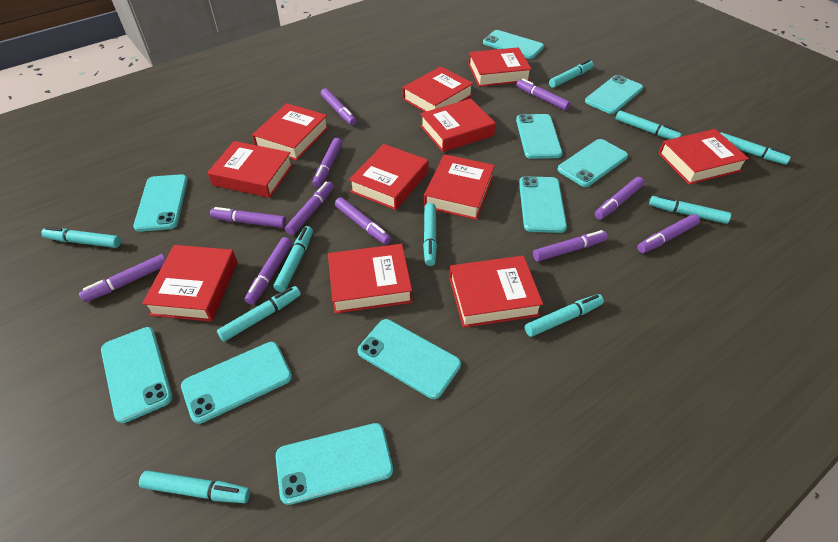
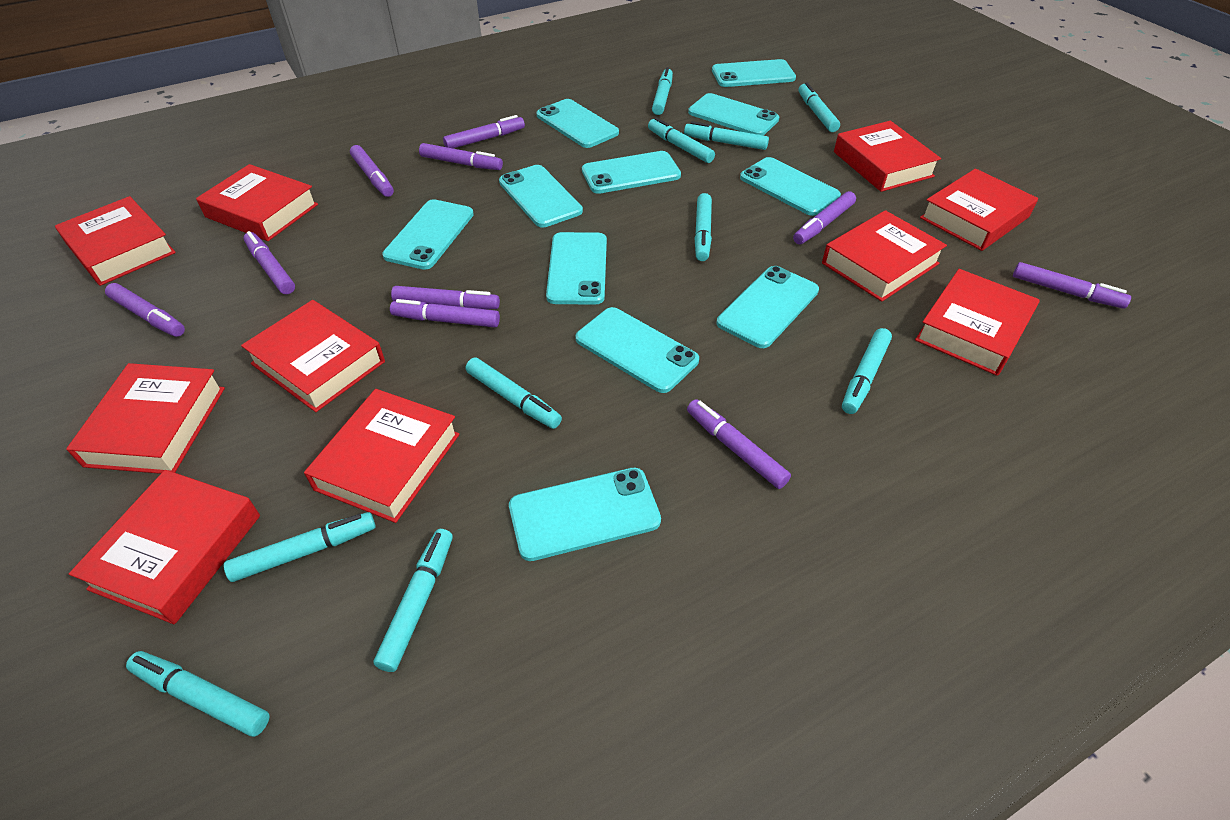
purple marker: 11 -> 10
red book: 11 -> 10
turquoise phone: 10 -> 11

